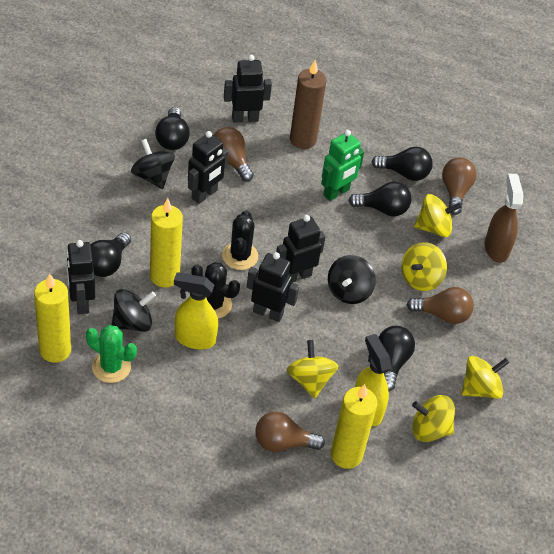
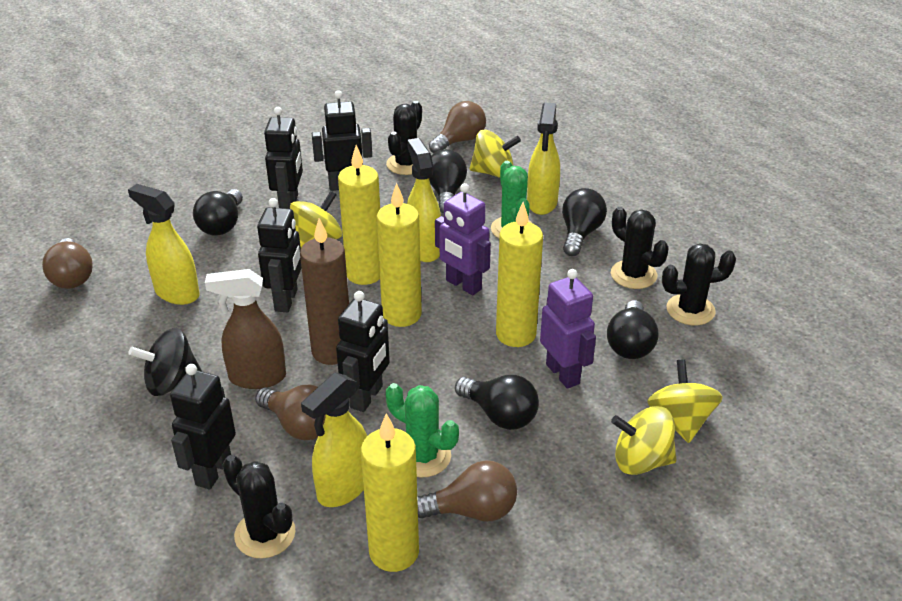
black cactus: 2 -> 4
black spinning top: 3 -> 1
green cactus: 1 -> 2
green robot: 1 -> 0
purple robot: 0 -> 2
yellow candle: 3 -> 4
yellow spinning top: 5 -> 4
yellow spray bottle: 2 -> 4

